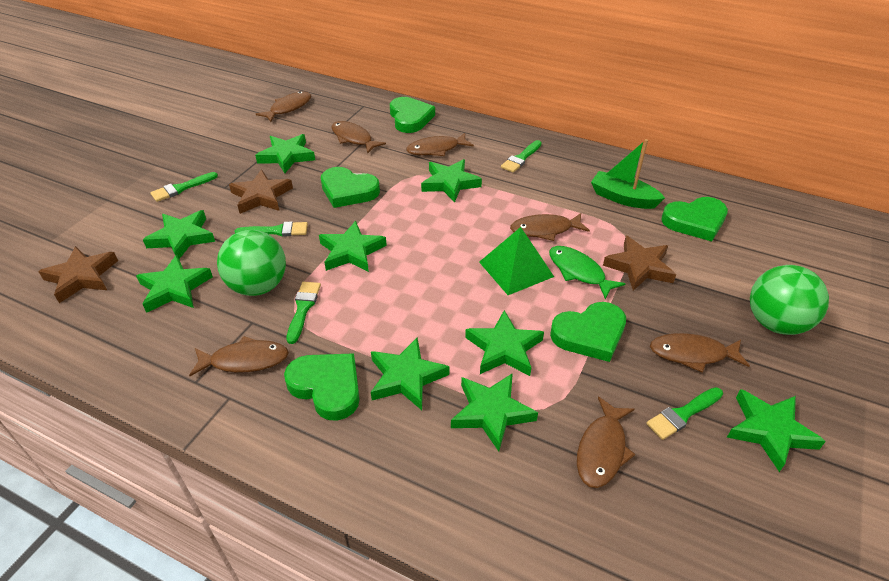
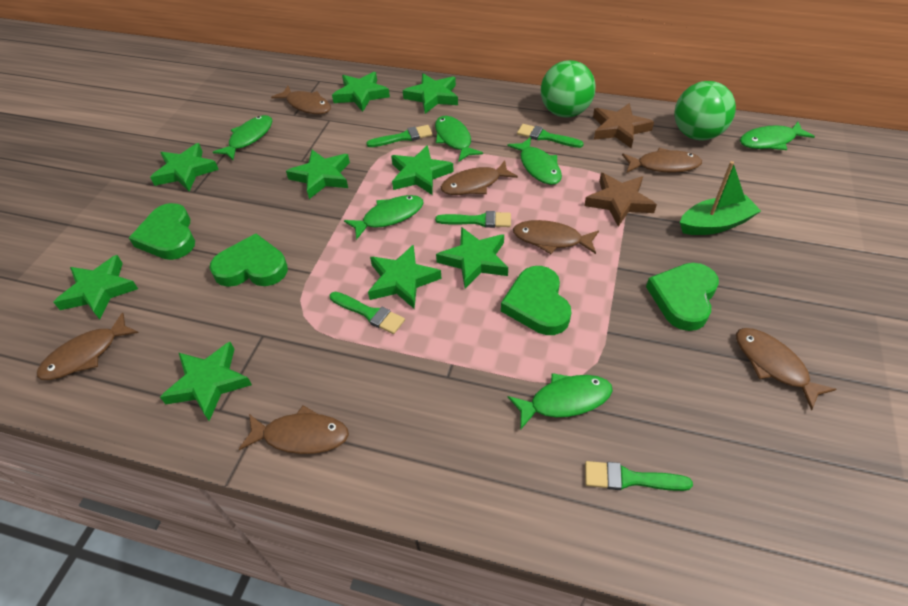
brown star: 3 -> 2
green fish: 1 -> 6
green heart: 5 -> 4
green pyramid: 1 -> 0

